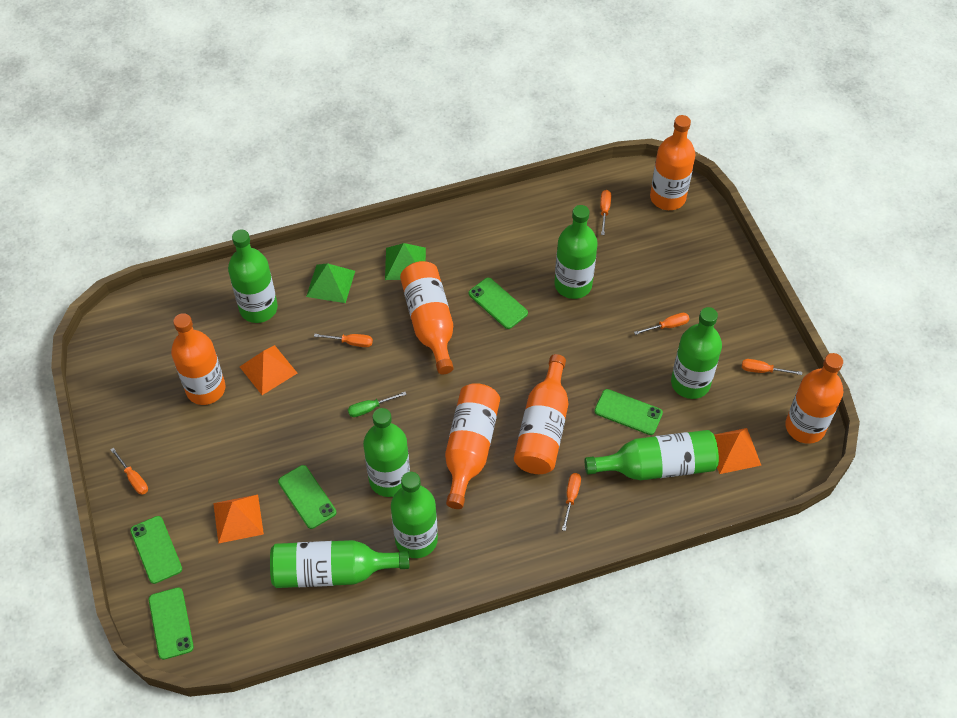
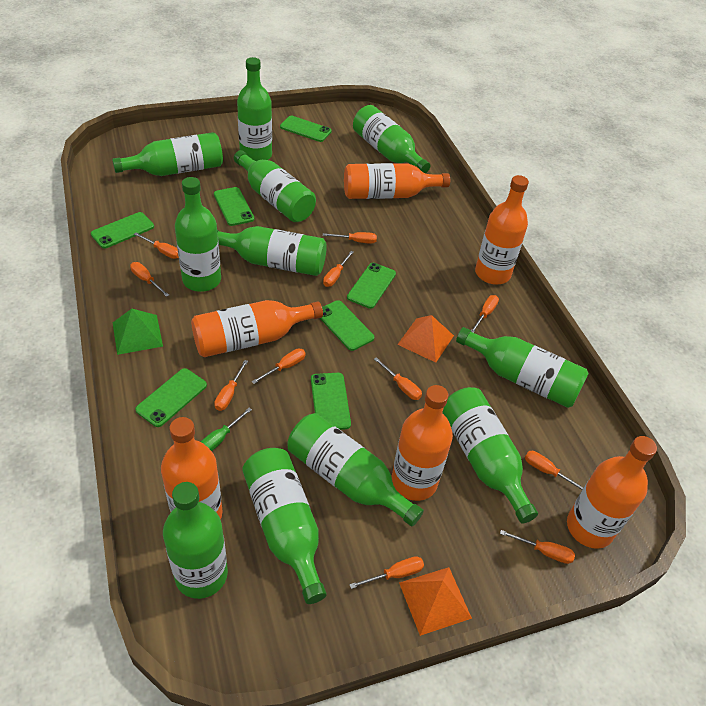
green bottle: 7 -> 11
green phone: 5 -> 7
green pyramid: 2 -> 1
orange pyramid: 3 -> 2
orange screwdriver: 6 -> 11

